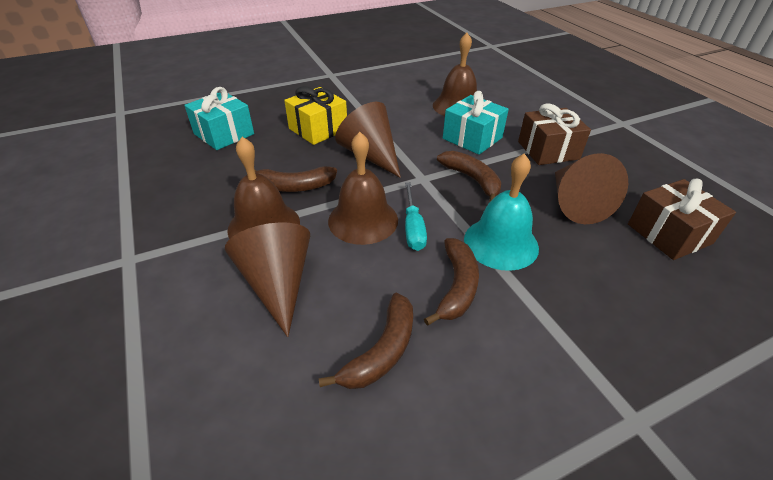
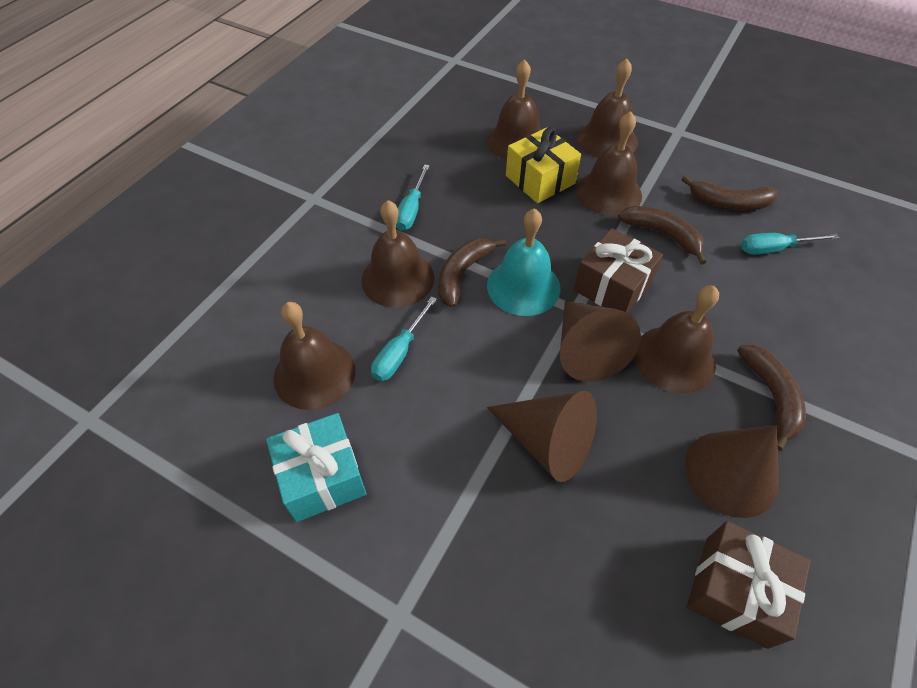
brown bell: 3 -> 6
turquoise gift: 2 -> 1
turquoise screwdriver: 1 -> 3

